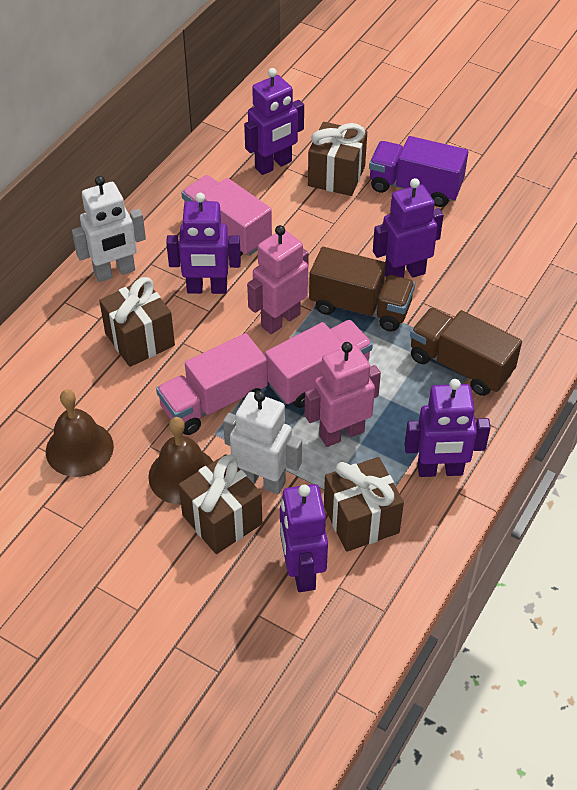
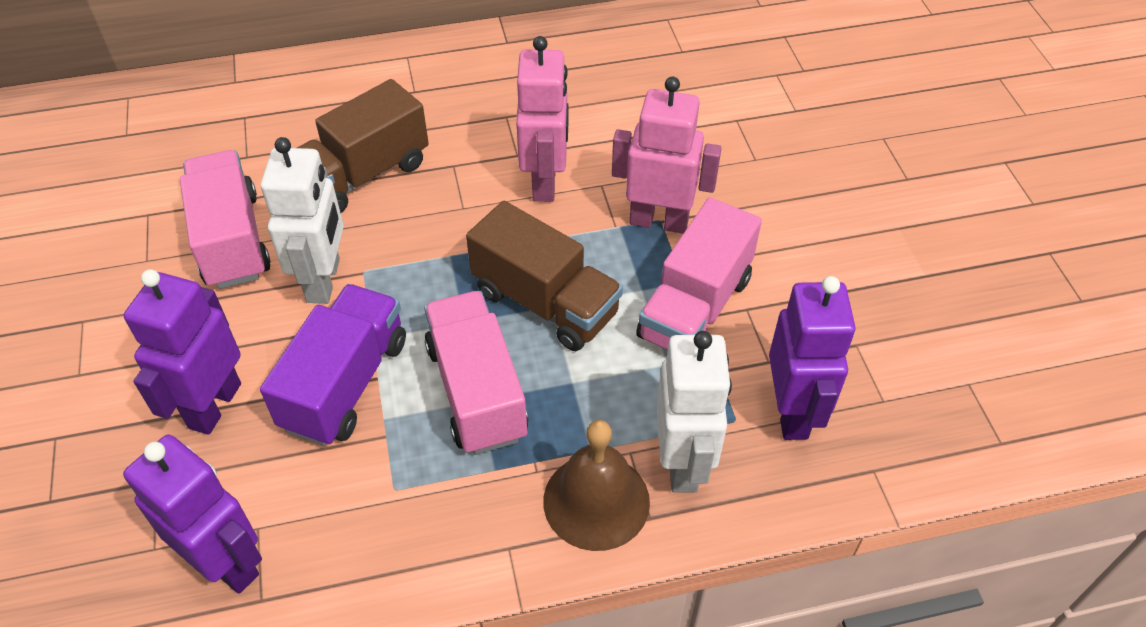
brown bell: 2 -> 1
brown gift: 4 -> 0
purple robot: 5 -> 3

